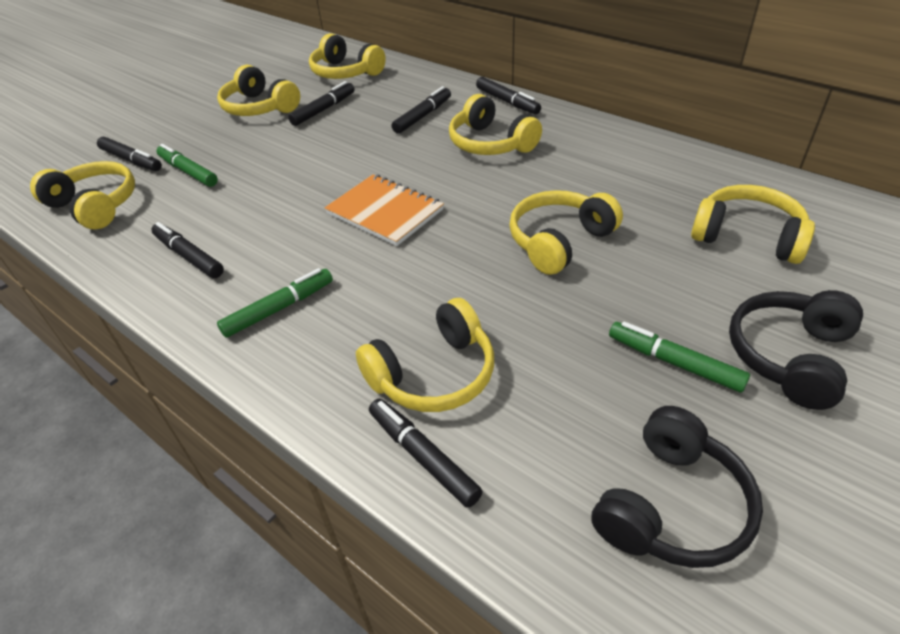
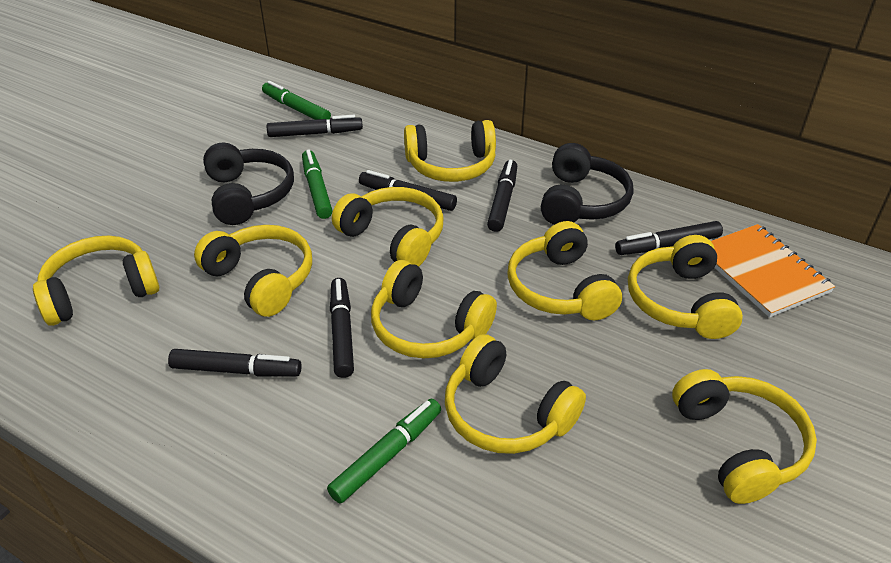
yellow headphones: 7 -> 9

